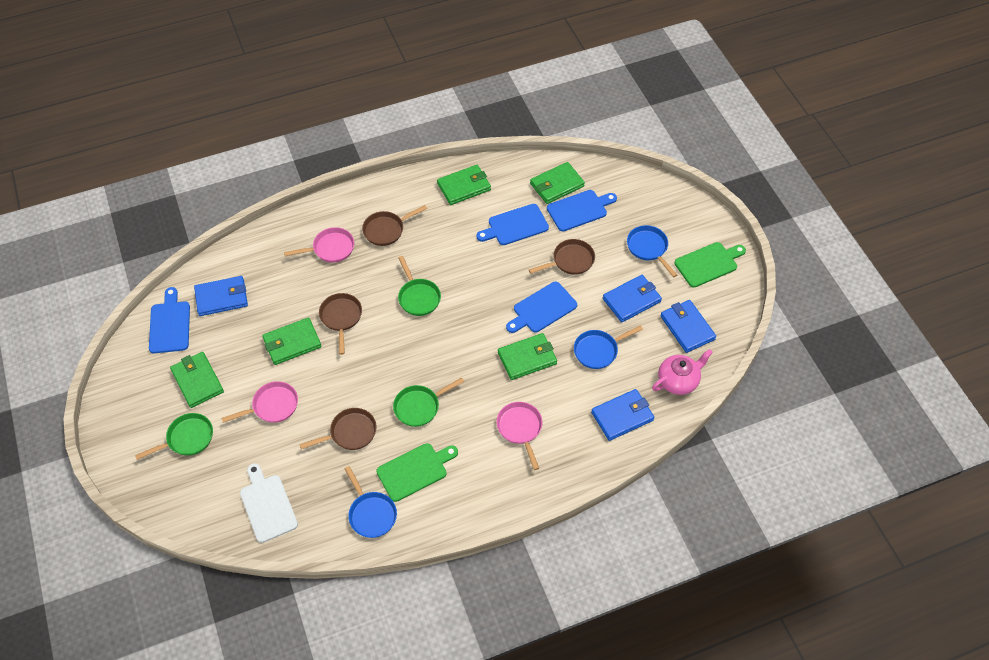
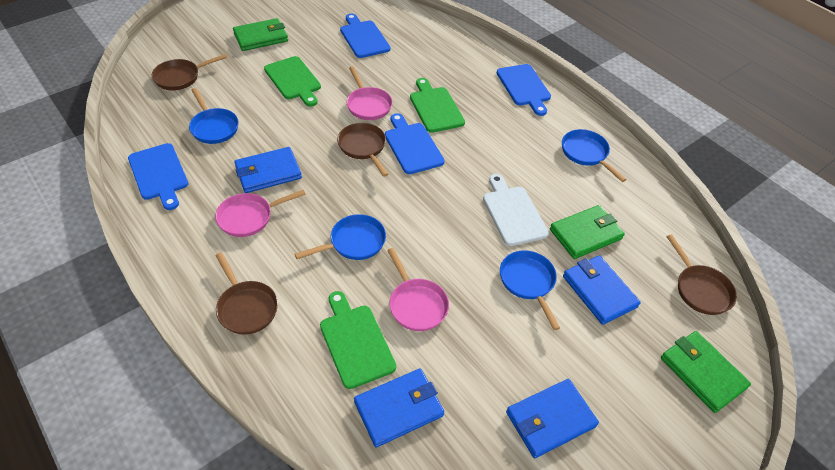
blue pan: 3 -> 4
green cutting board: 2 -> 3
green pan: 3 -> 0
green wallet: 5 -> 3
pink teapot: 1 -> 0

